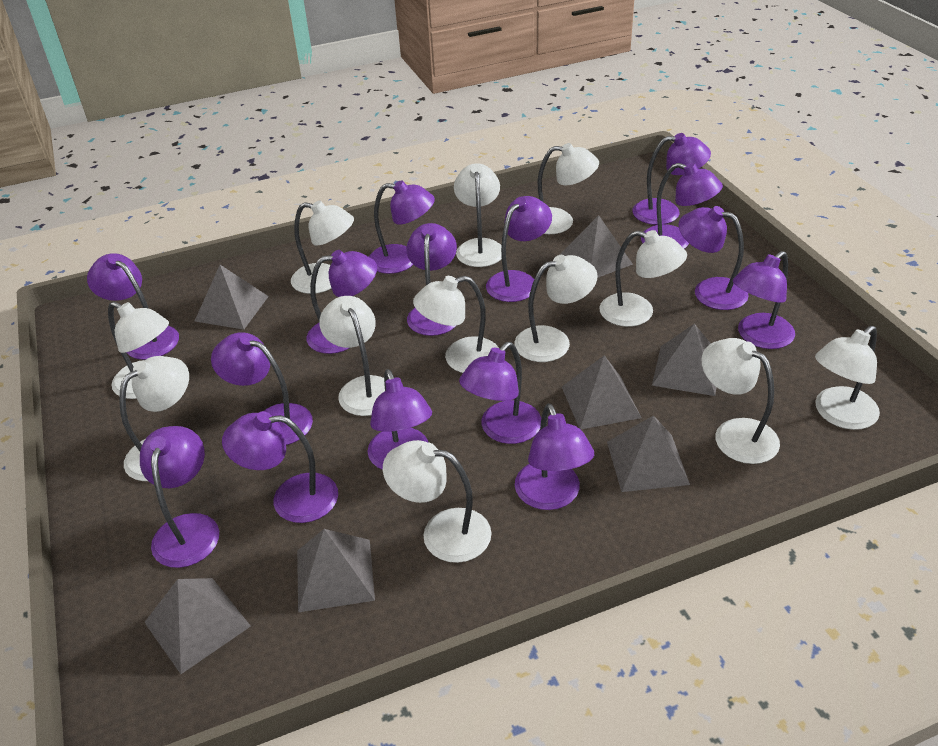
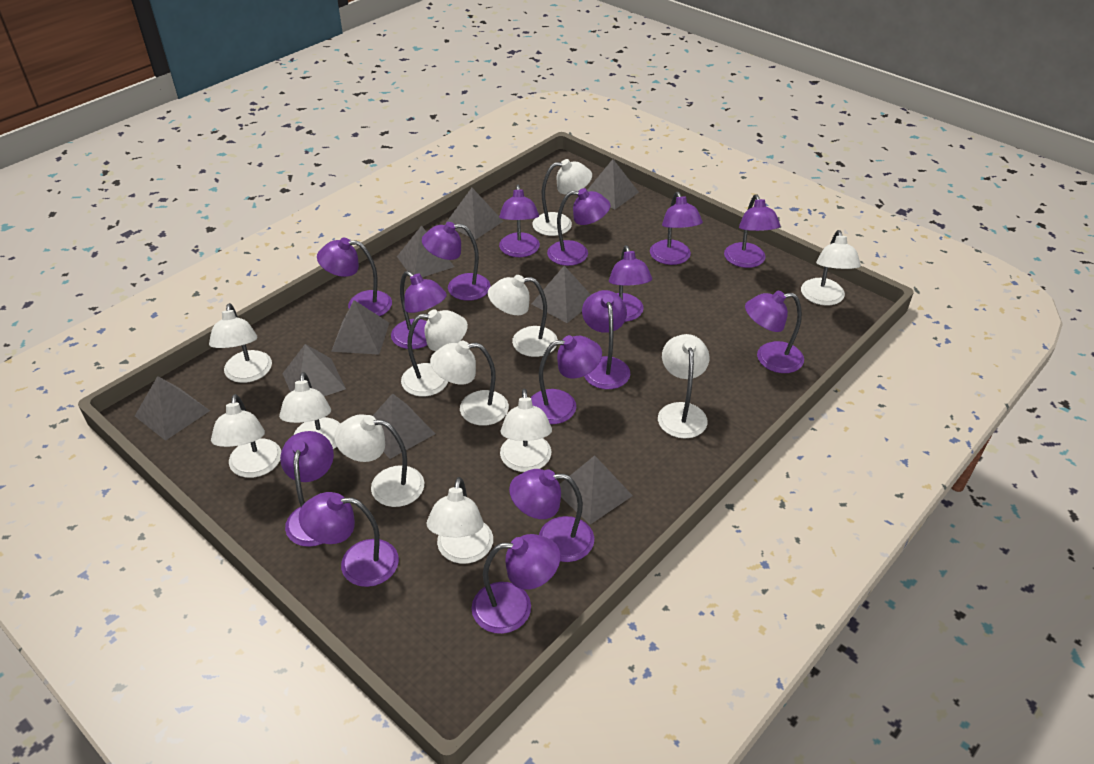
grey pyramid: 7 -> 9

